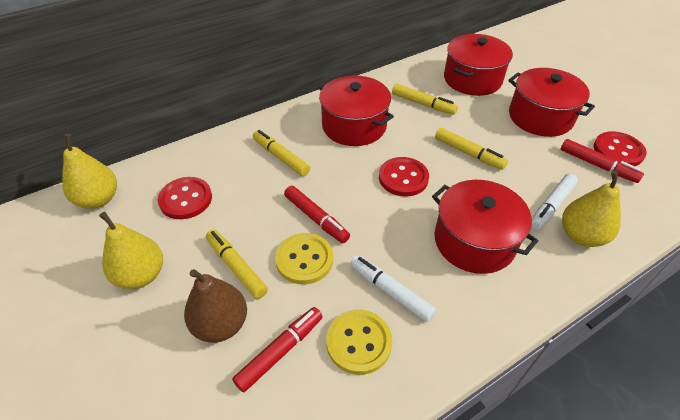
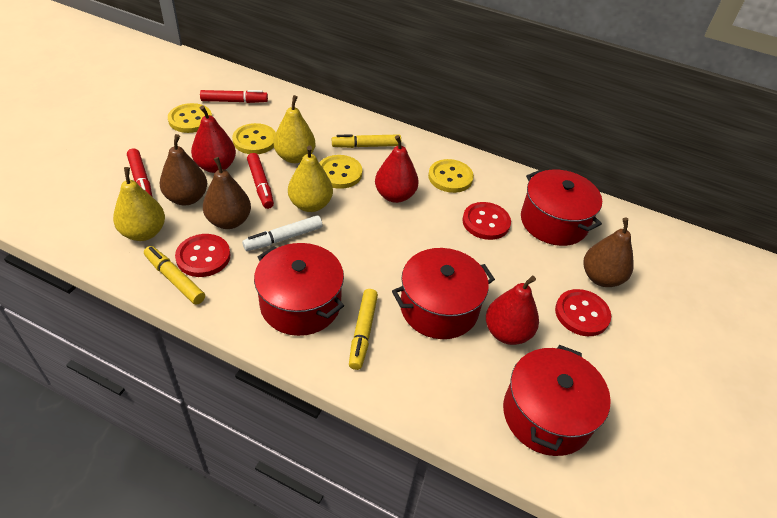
brown pear: 1 -> 3
red pear: 0 -> 3
white marker: 2 -> 1
yellow button: 2 -> 4
yellow marker: 4 -> 3

